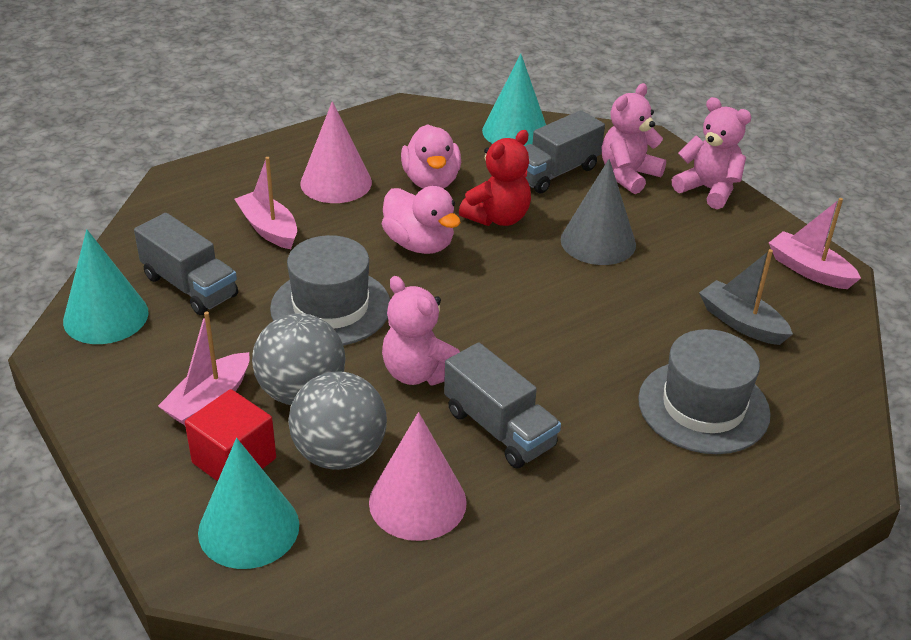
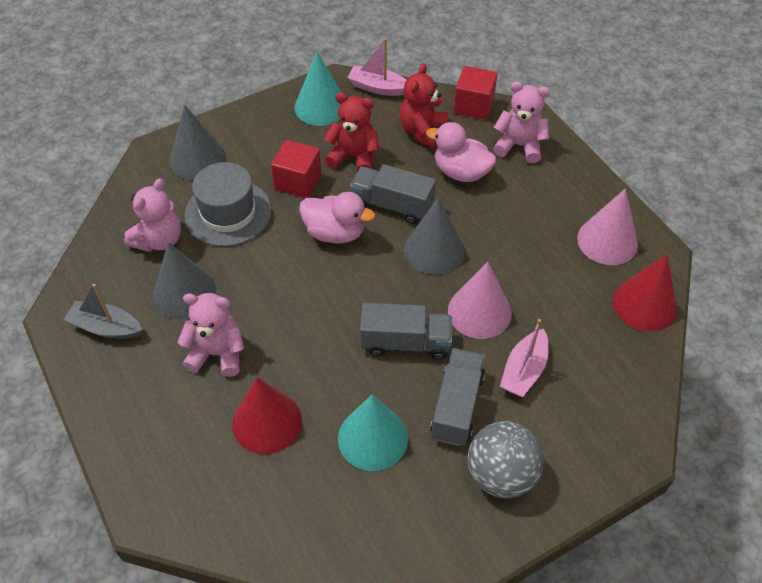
grey ball: 2 -> 1
grey cone: 1 -> 3
grey hat: 2 -> 1
pink boat: 3 -> 2
red cone: 0 -> 2
red cube: 1 -> 2
red teddy bear: 1 -> 2
turquoise cone: 3 -> 2

